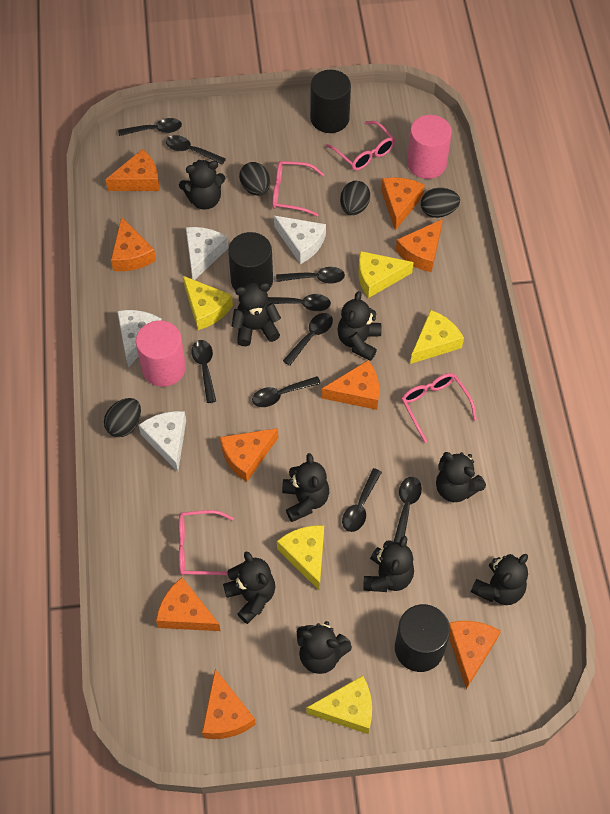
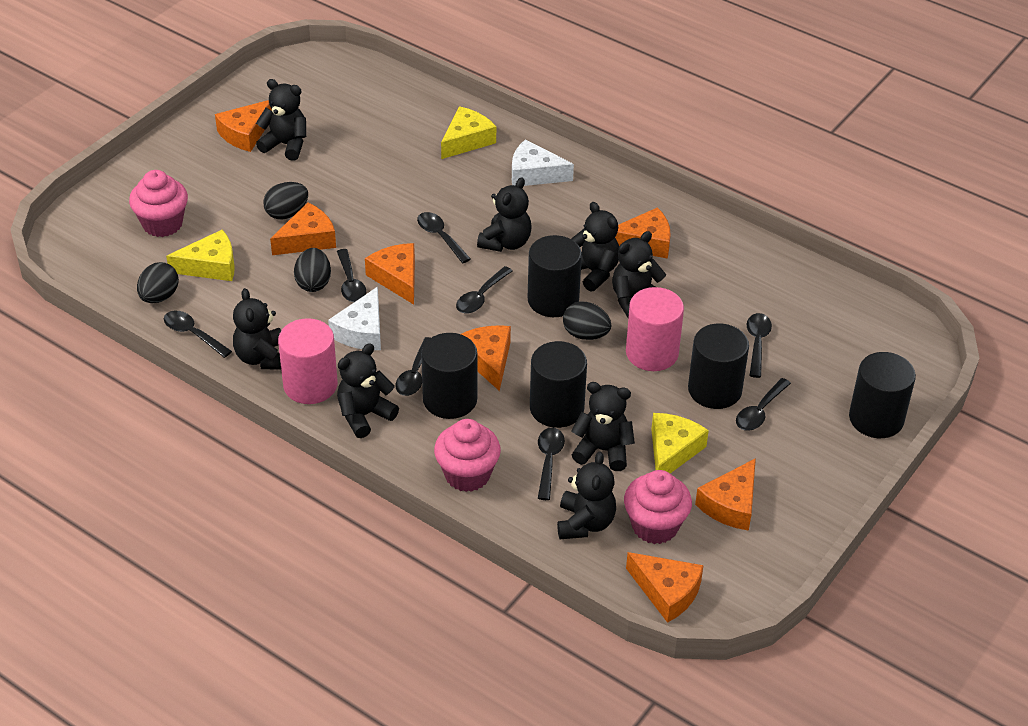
black cylinder: 3 -> 5
black spoon: 9 -> 8
black teddy bear: 9 -> 8
orange cheese: 9 -> 7
pink cupcake: 0 -> 3
pink glasses: 4 -> 0
white cheese: 4 -> 2
yellow cheese: 5 -> 3

